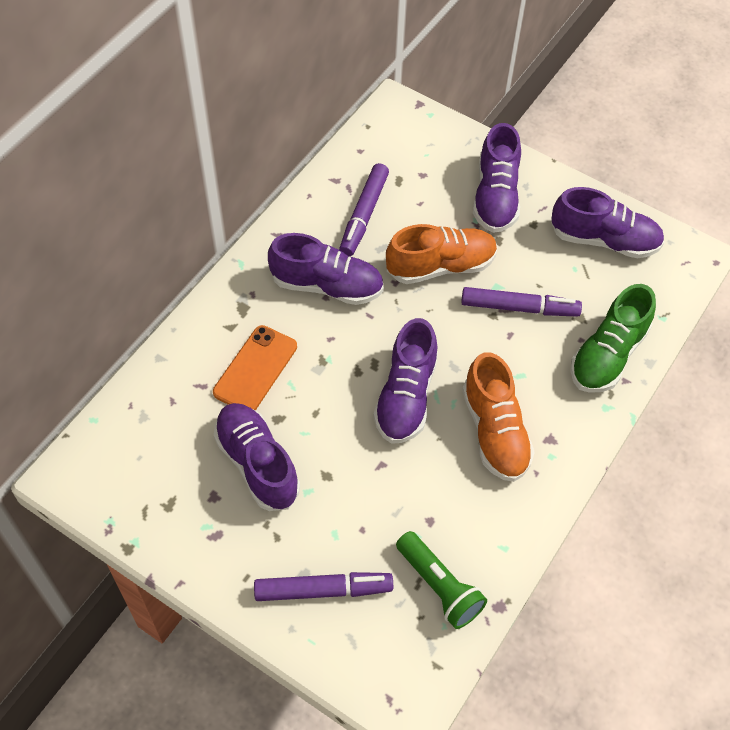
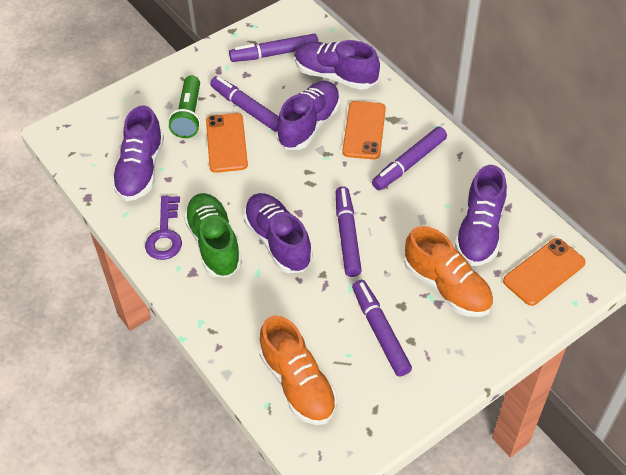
orange phone: 1 -> 3
purple key: 0 -> 1
purple marker: 3 -> 5

